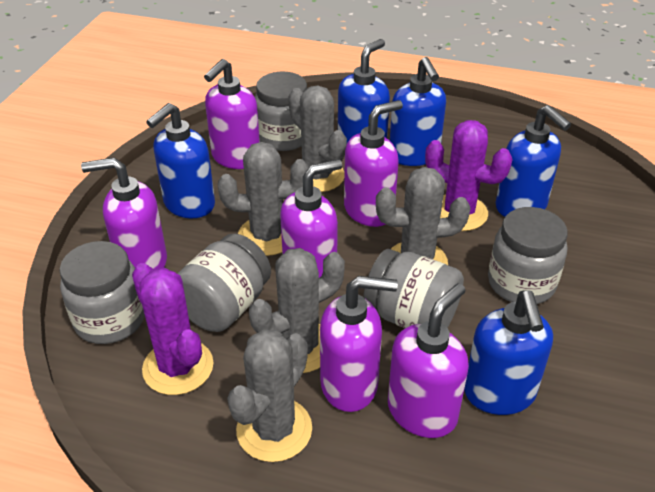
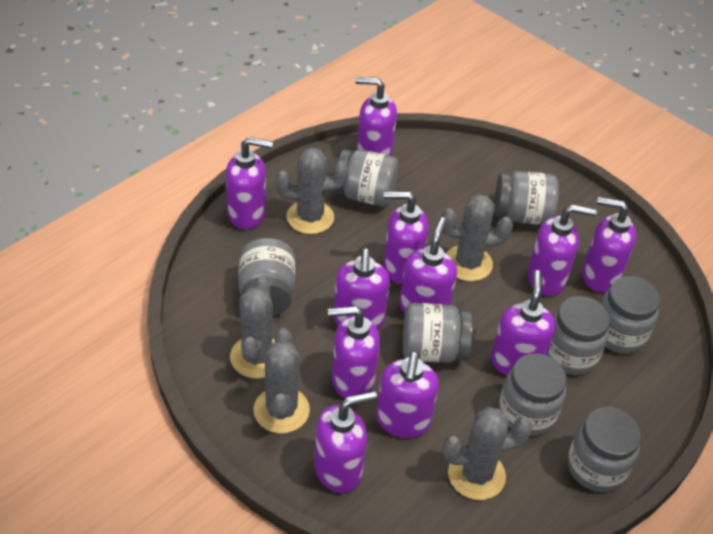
blue soap dispenser: 5 -> 0
grey jar: 5 -> 8
purple cactus: 2 -> 0
purple soap dispenser: 6 -> 11

